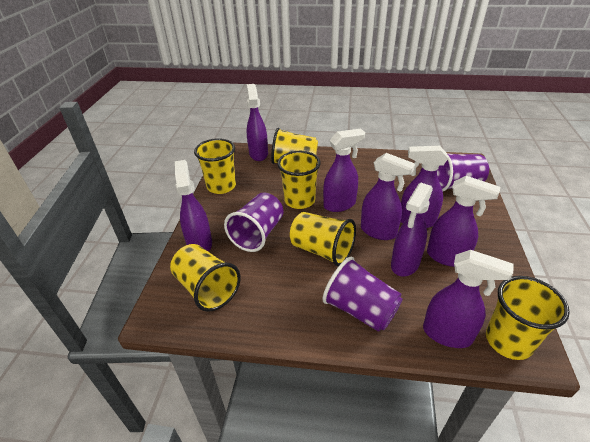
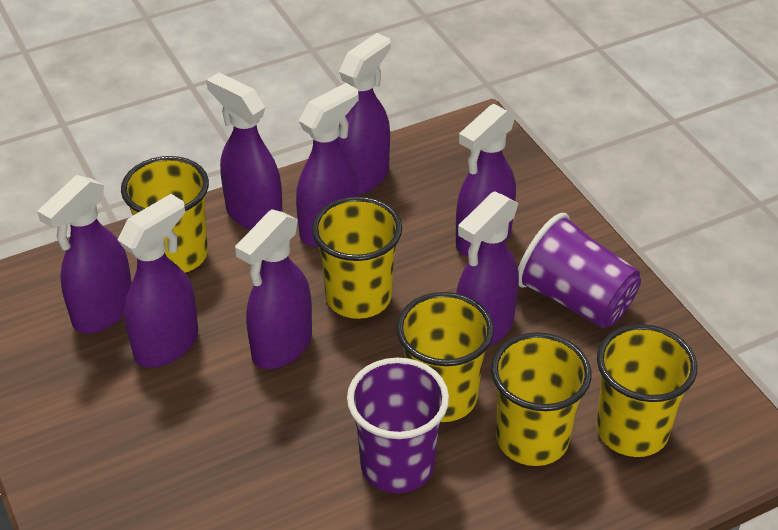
purple cup: 3 -> 2
yellow cup: 6 -> 5

